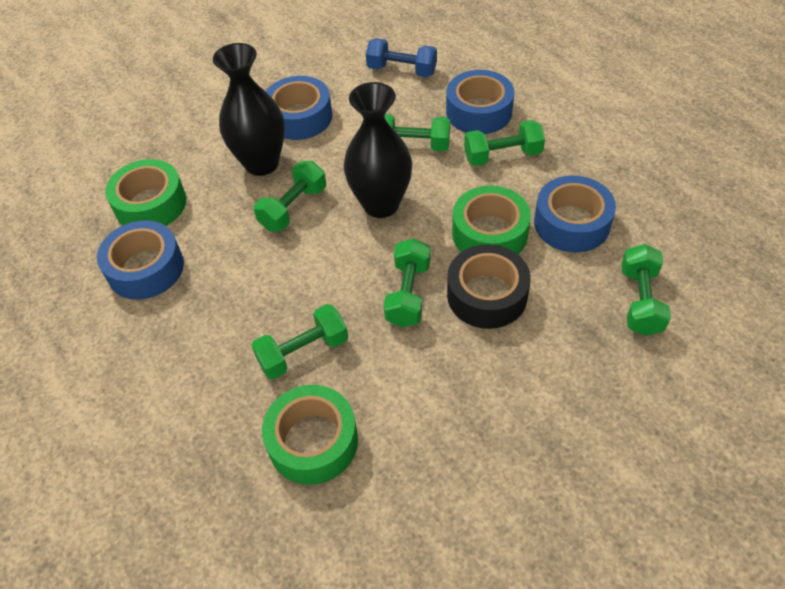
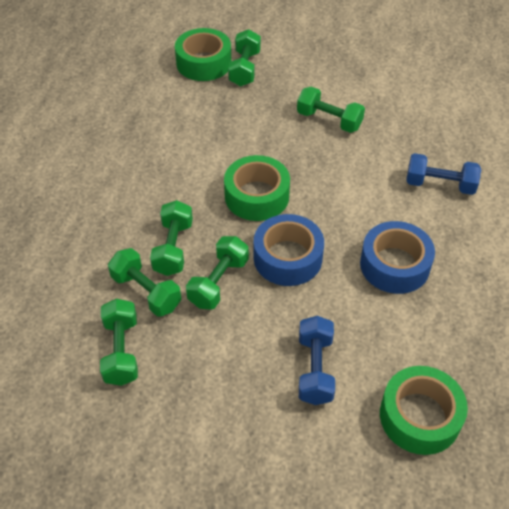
black tape: 1 -> 0
black vase: 2 -> 0
blue dumbbell: 1 -> 2
blue tape: 4 -> 2

